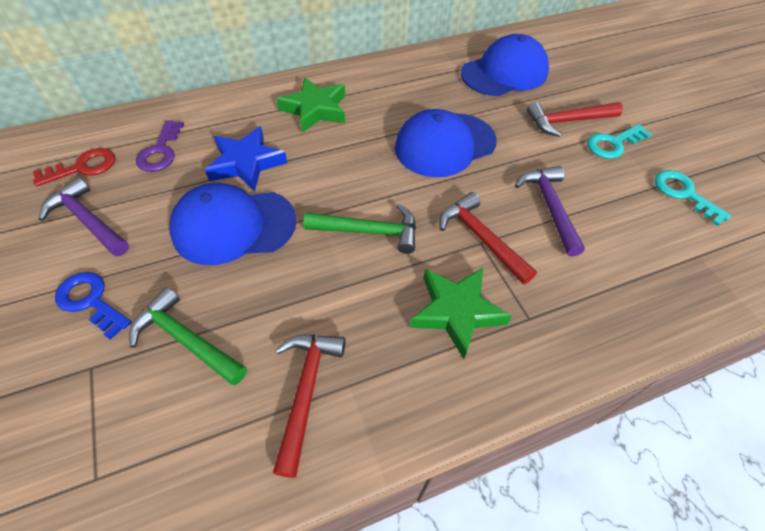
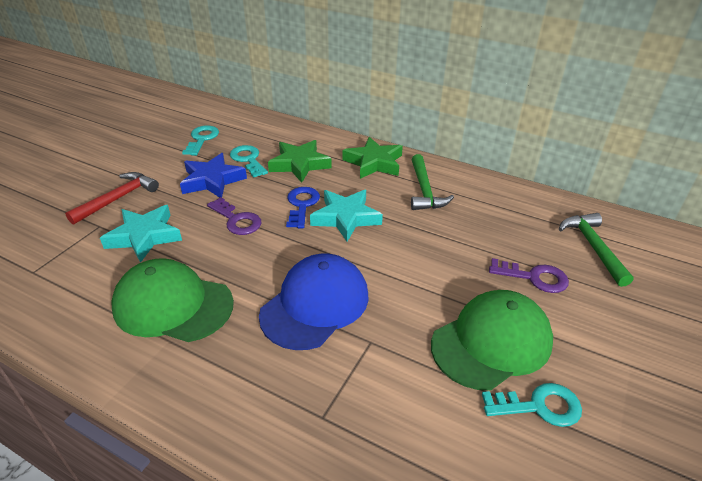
blue cap: 3 -> 1
green cap: 0 -> 2
purple hammer: 2 -> 0
purple key: 1 -> 2
red hammer: 3 -> 1
red key: 1 -> 0
turquoise key: 2 -> 3
turquoise star: 0 -> 2

